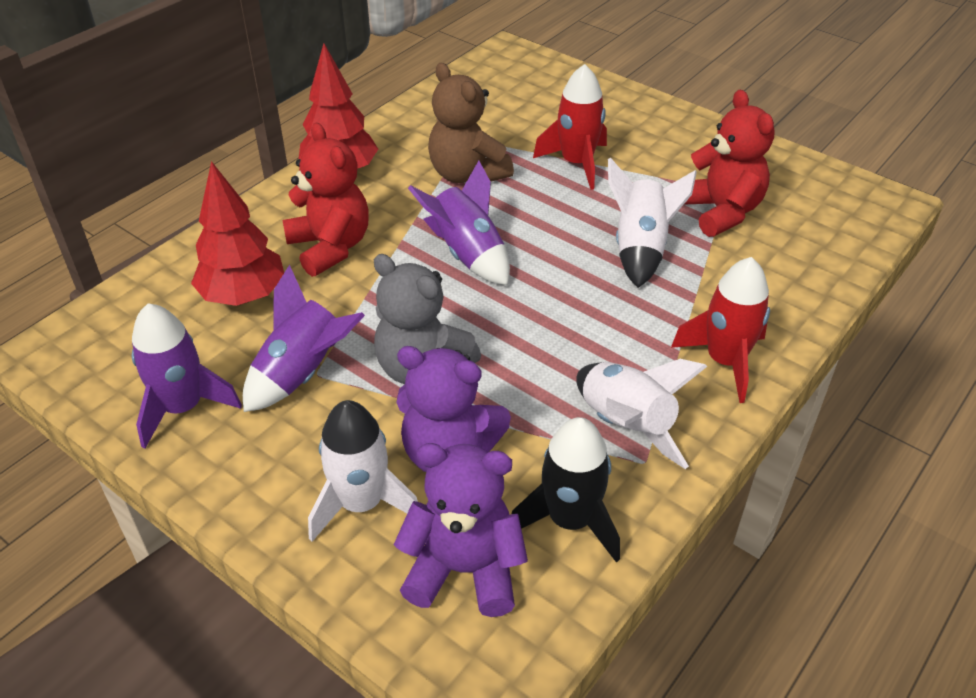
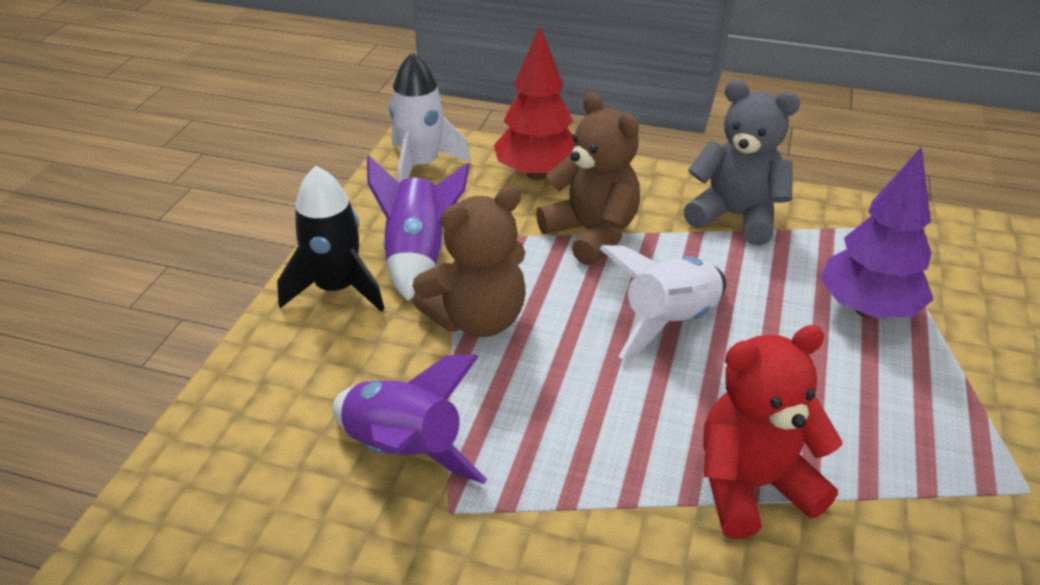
brown teddy bear: 1 -> 2
purple rocket: 3 -> 2
purple teddy bear: 2 -> 0
purple tree: 0 -> 1
red rocket: 2 -> 0
red teddy bear: 2 -> 1
red tree: 2 -> 1
white rocket: 3 -> 2

